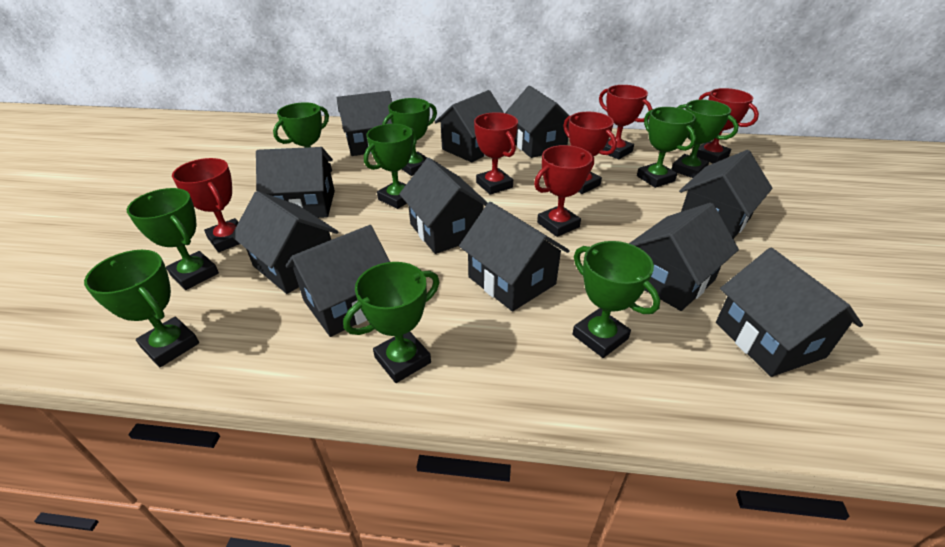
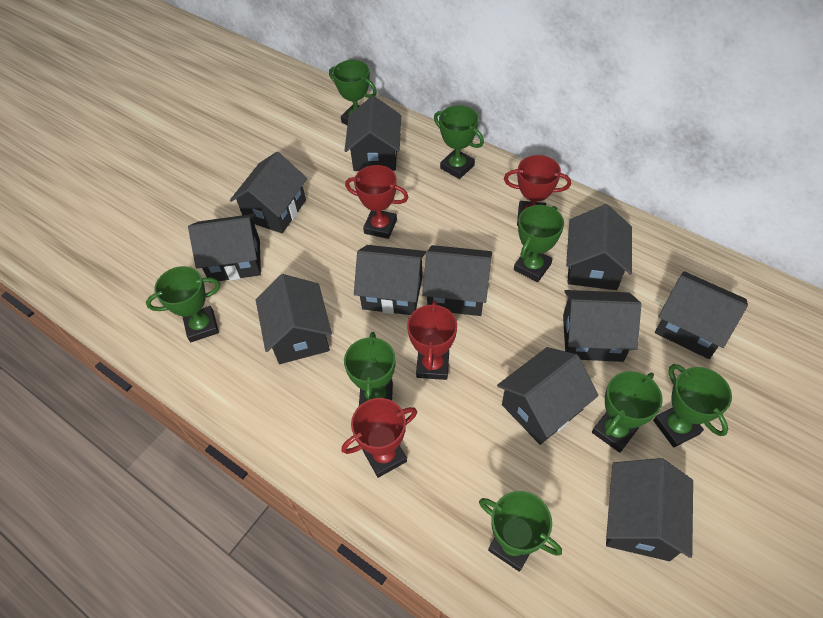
green trophy: 9 -> 8
red trophy: 6 -> 4

